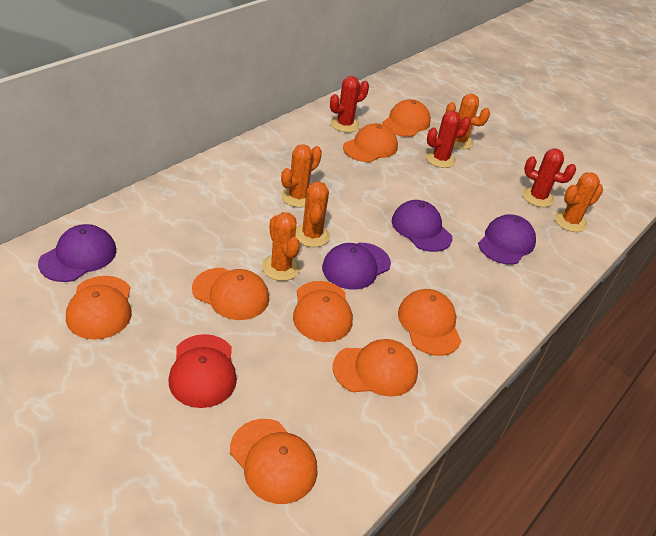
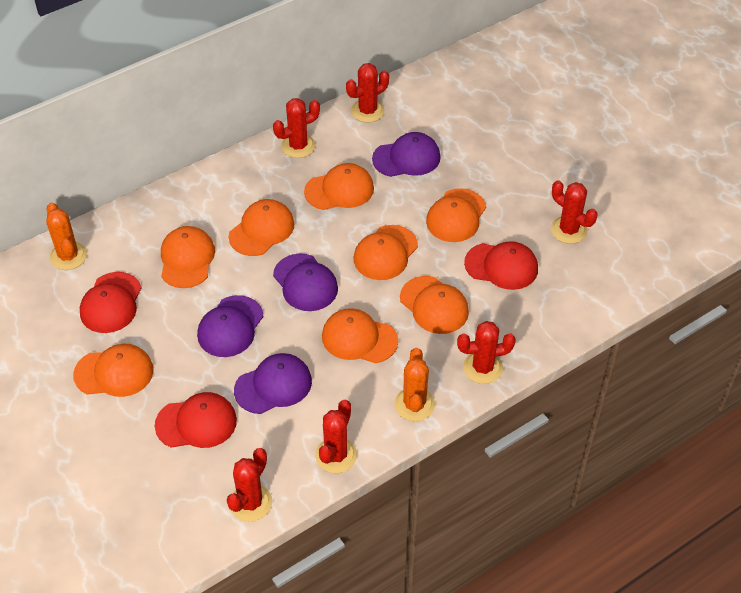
orange cactus: 5 -> 2
red cactus: 3 -> 6
red cap: 1 -> 3

